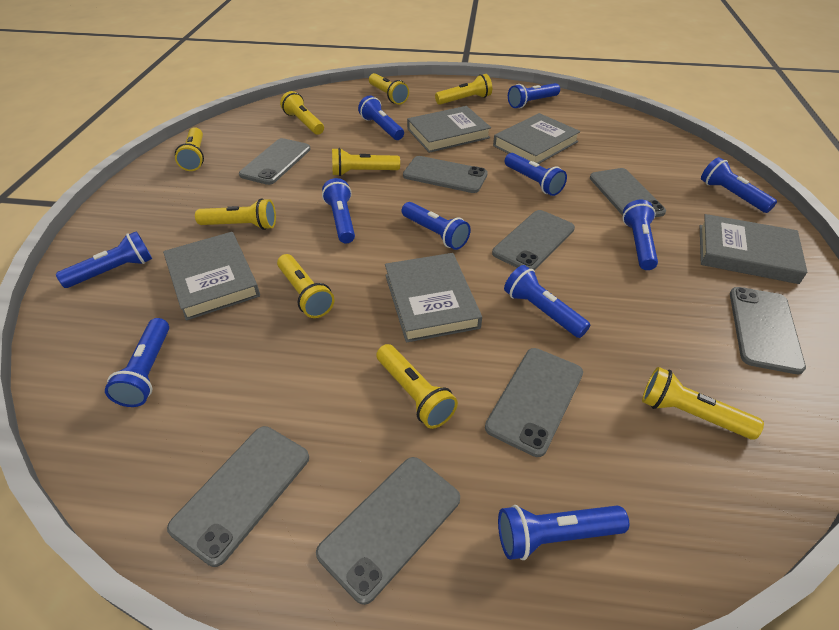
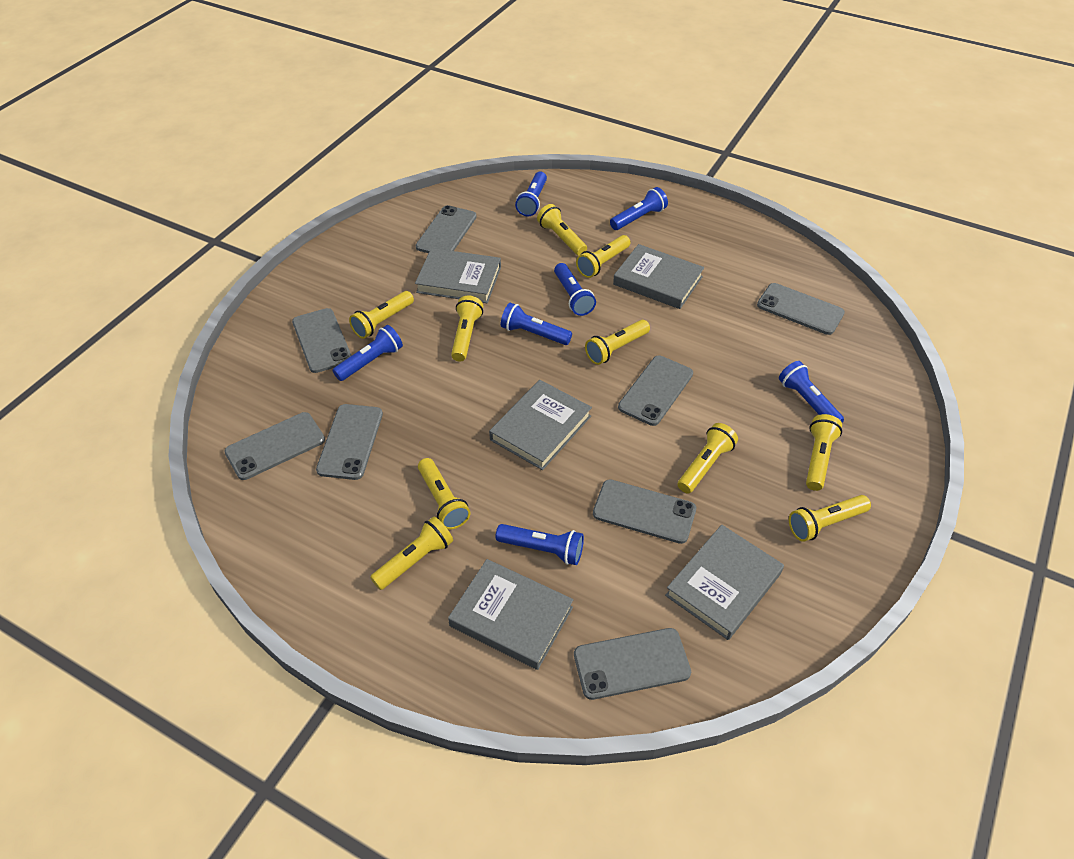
blue flashlight: 11 -> 7
yellow flashlight: 9 -> 10

